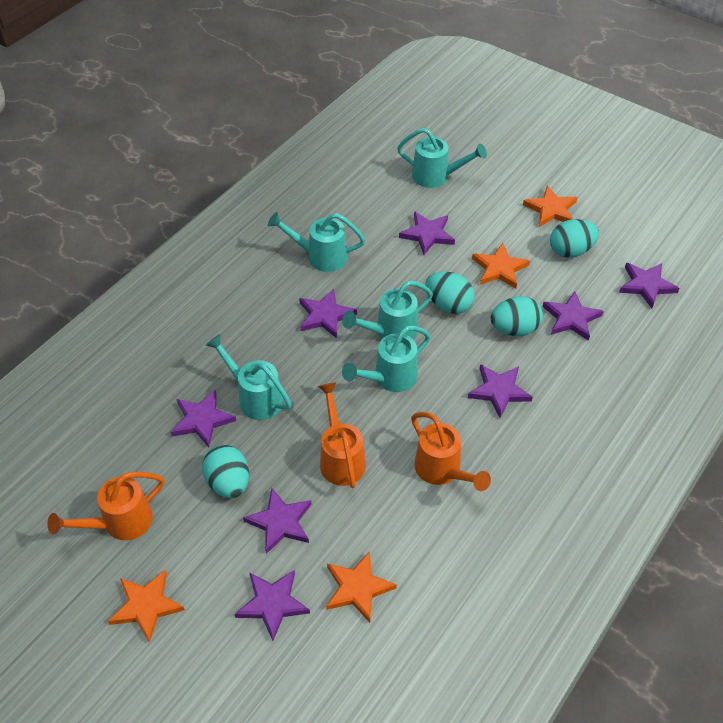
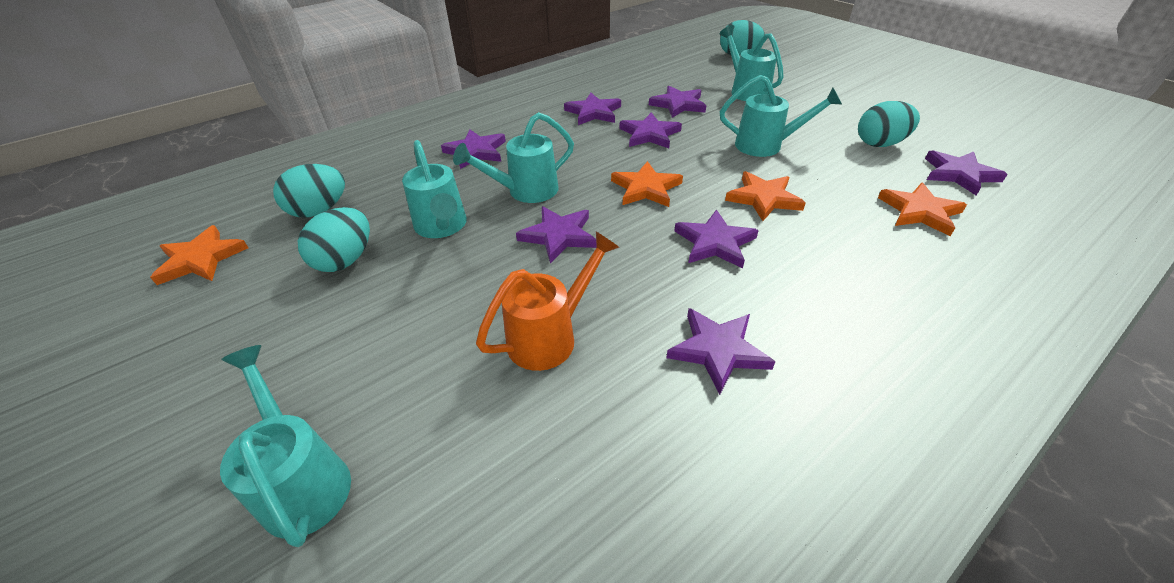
orange watering can: 3 -> 1

